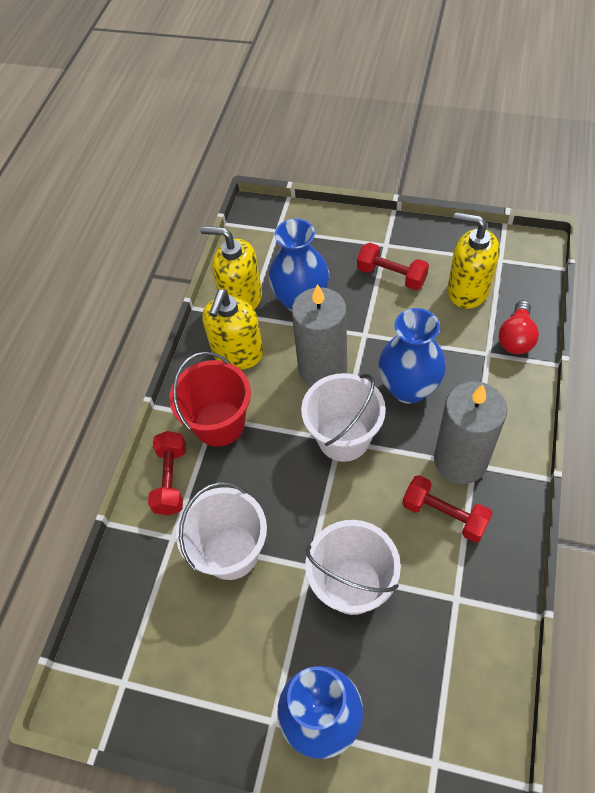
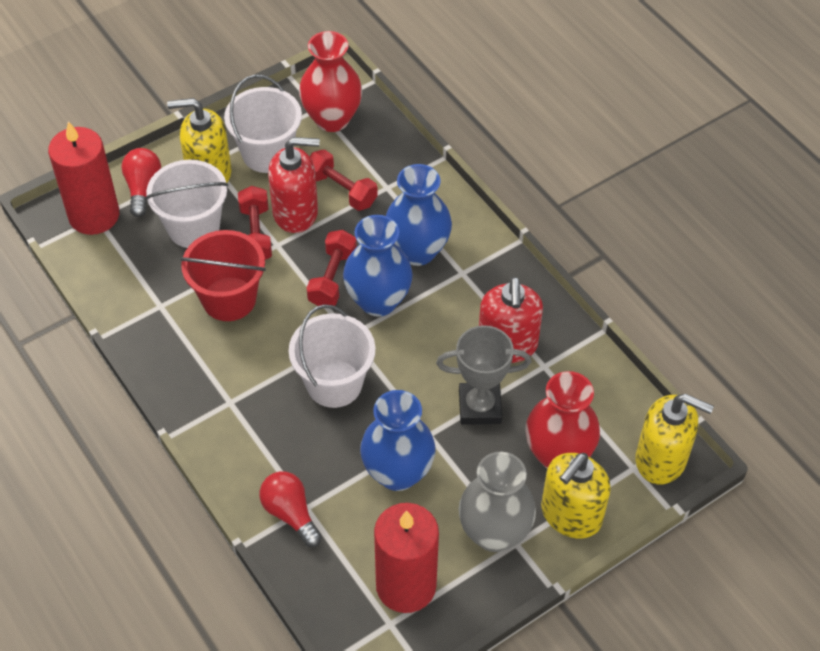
grey candle: 2 -> 0
grey trophy: 0 -> 1
grey vase: 0 -> 1
red candle: 0 -> 2
red light bulb: 1 -> 2
red soap dispenser: 0 -> 2
red vase: 0 -> 2

